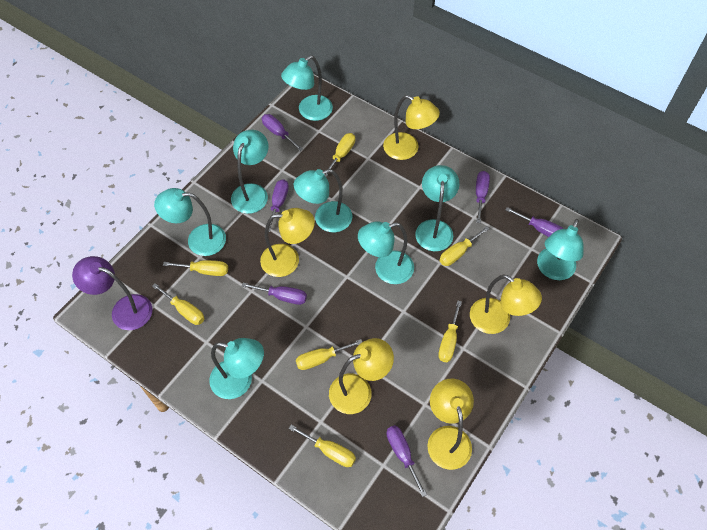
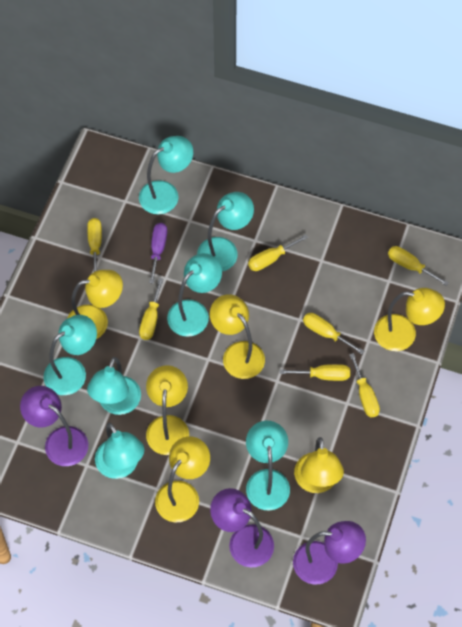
purple lamp: 1 -> 3
purple screwdriver: 6 -> 1
turquoise lamp: 8 -> 7
yellow lamp: 5 -> 6

